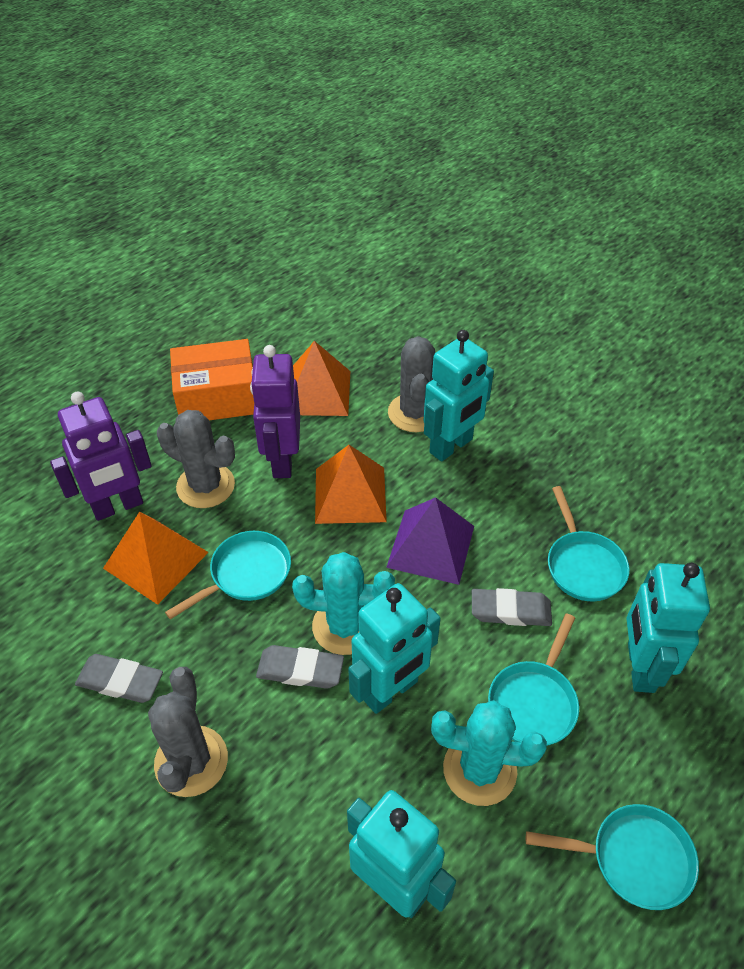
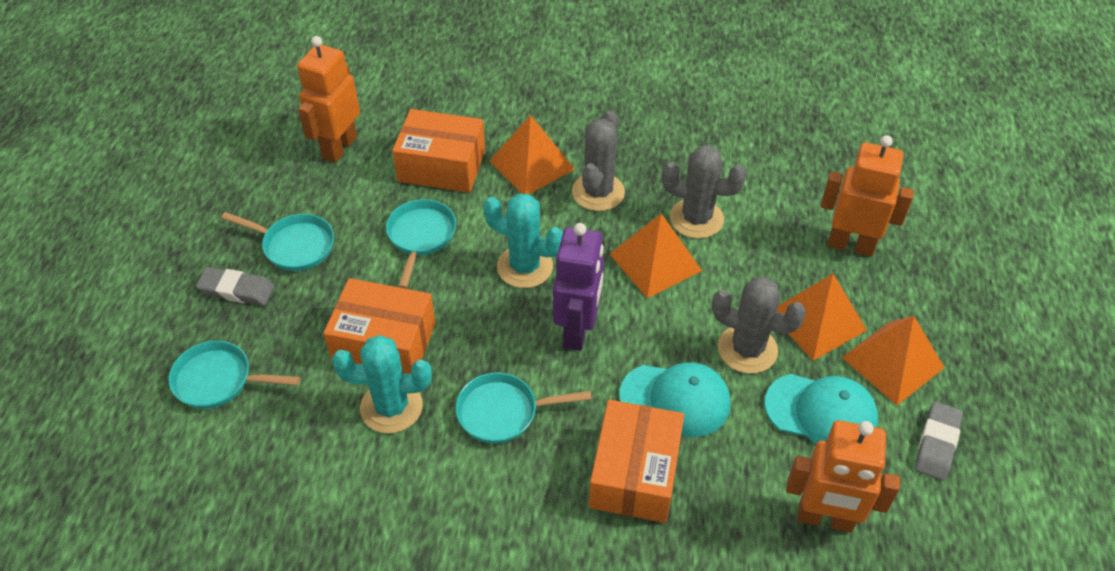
grey eraser: 3 -> 2
orange box: 1 -> 3
orange pyramid: 3 -> 4
orange robot: 0 -> 3
purple pyramid: 1 -> 0
purple robot: 2 -> 1
turquoise cap: 0 -> 2
turquoise robot: 4 -> 0

